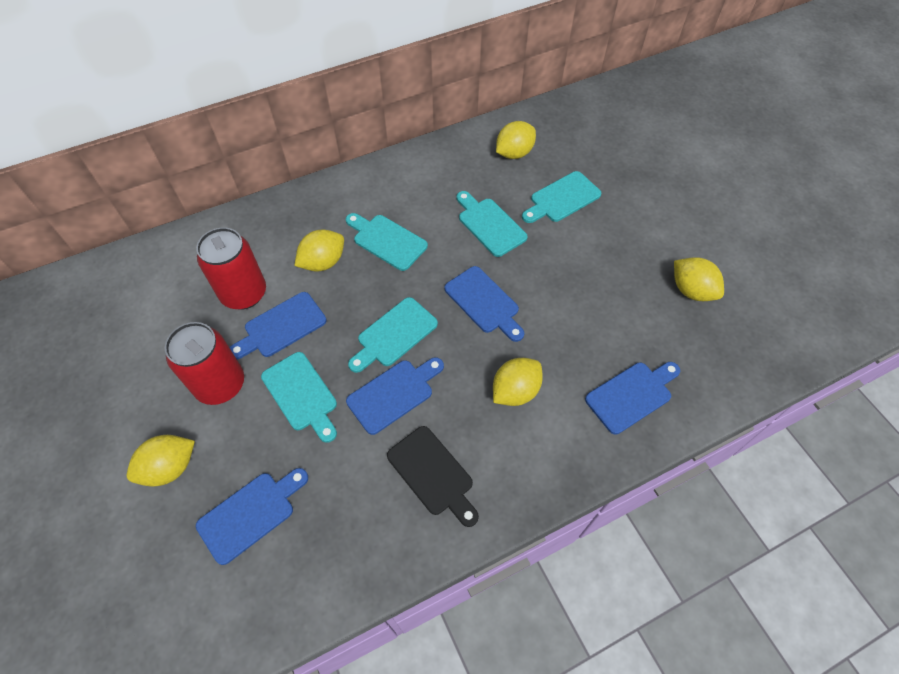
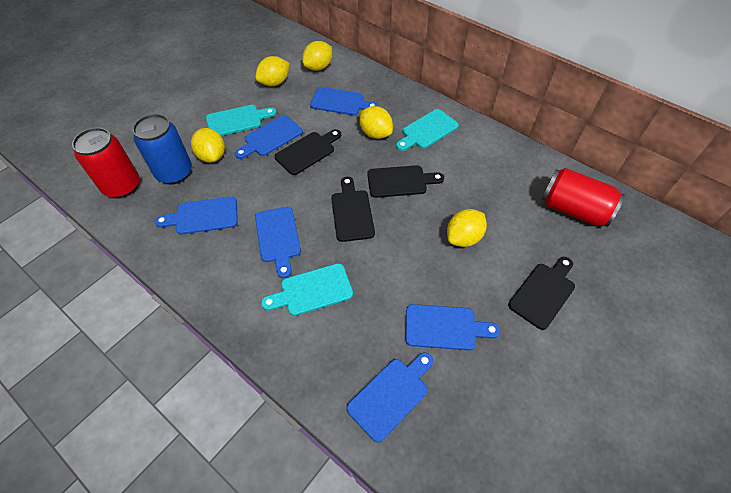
black cutting board: 1 -> 4
blue can: 0 -> 1
blue cutting board: 5 -> 6
turquoise cutting board: 5 -> 3

